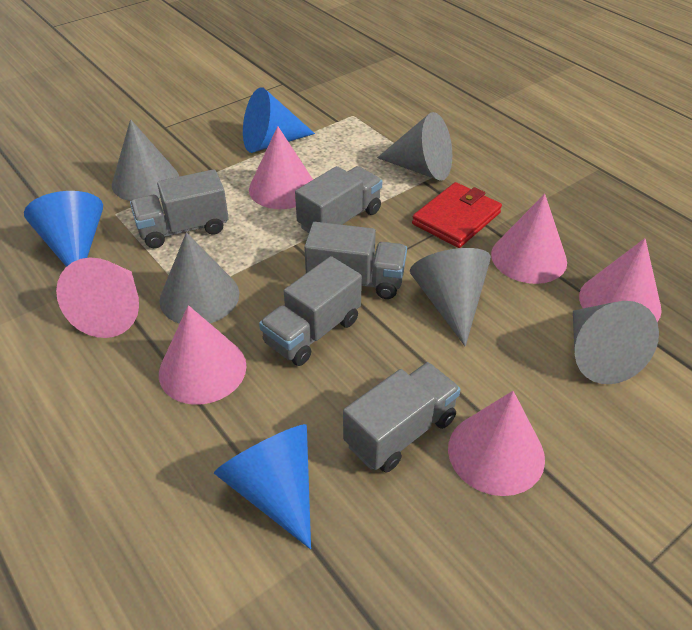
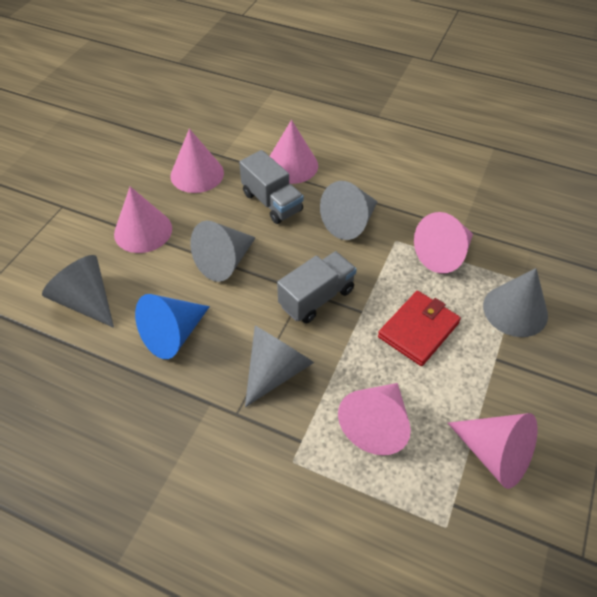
blue cone: 3 -> 1
grey truck: 5 -> 2

